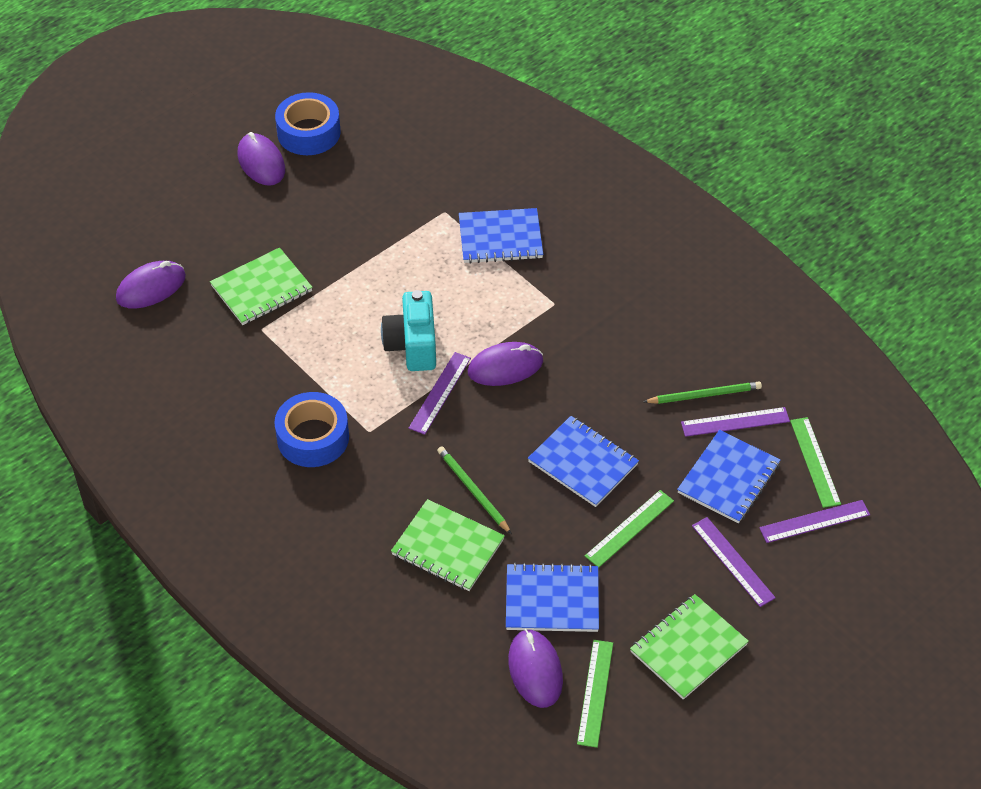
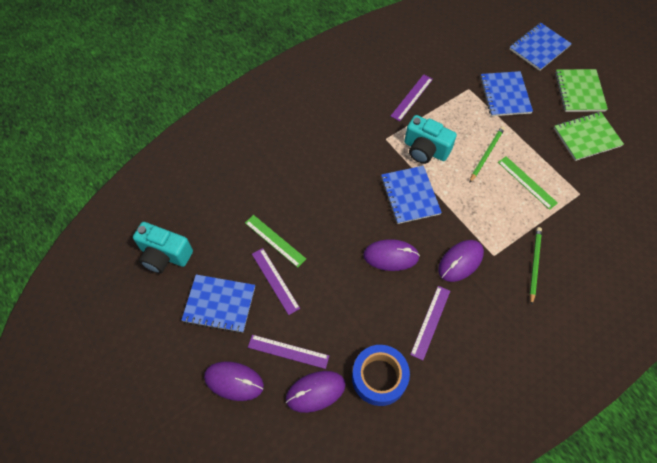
blue tape: 2 -> 1
green notebook: 3 -> 2
green ruler: 3 -> 2
turquoise camera: 1 -> 2

